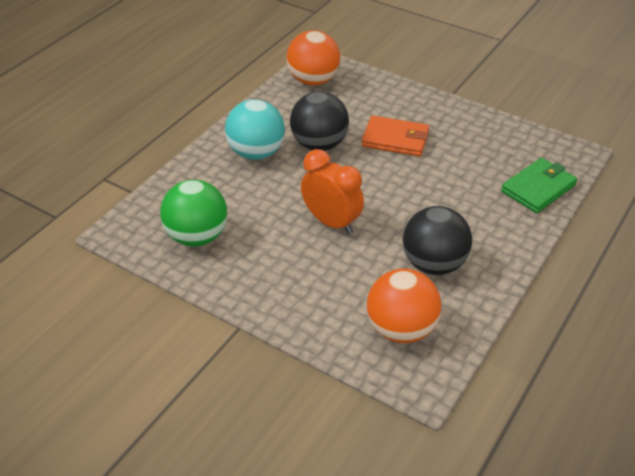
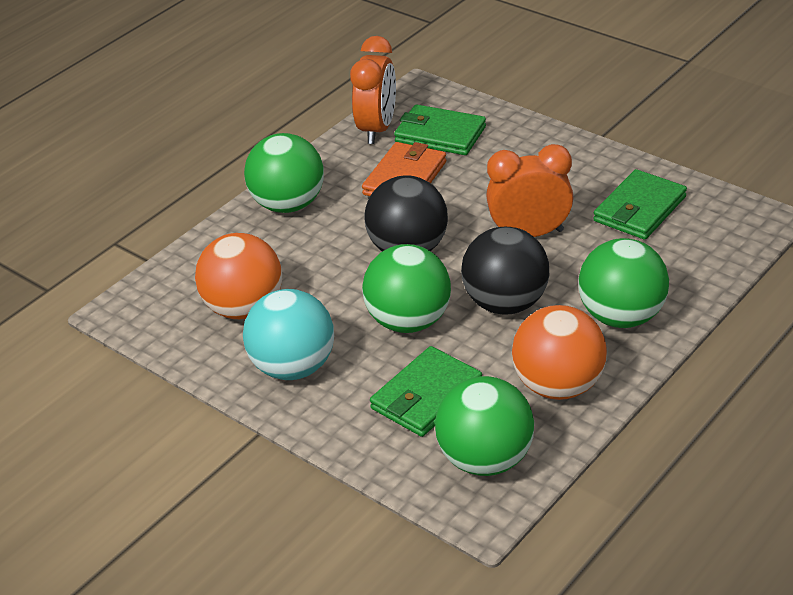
green ball: 1 -> 4
green wallet: 1 -> 3
orange clock: 1 -> 2

